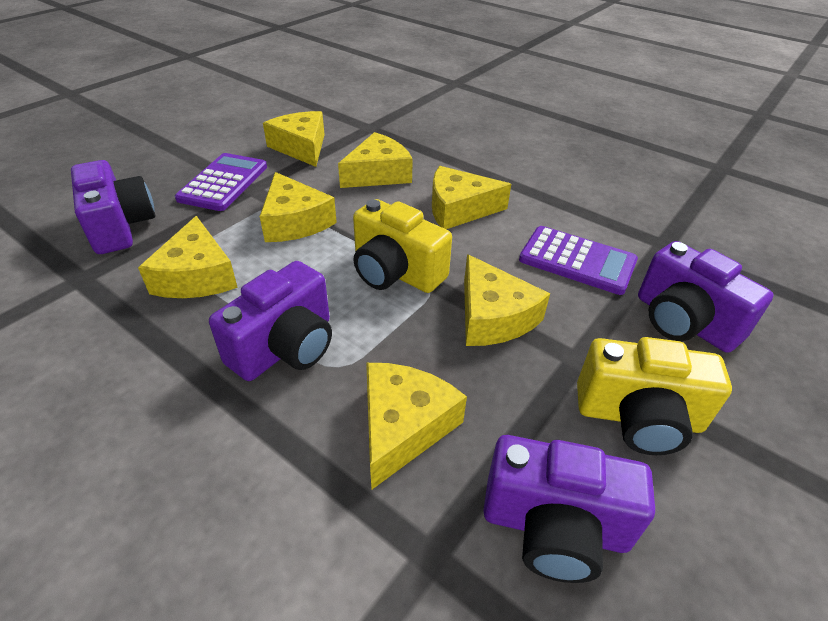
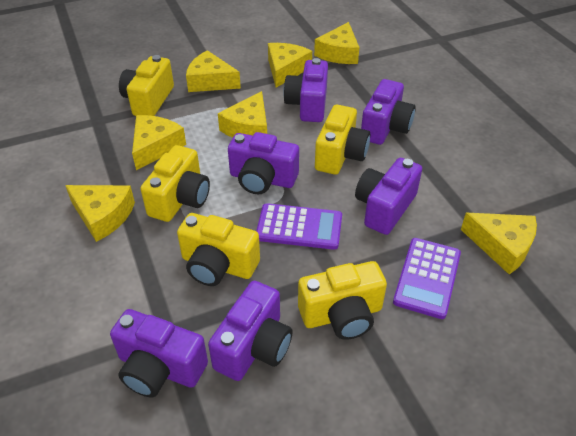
purple camera: 4 -> 6
yellow camera: 2 -> 5

